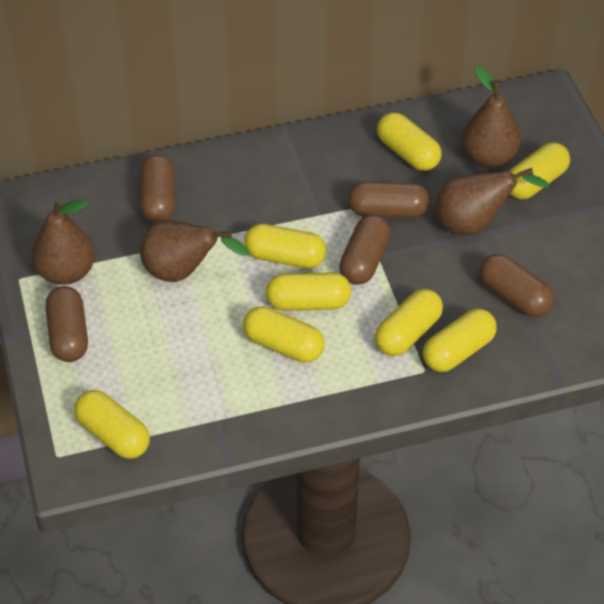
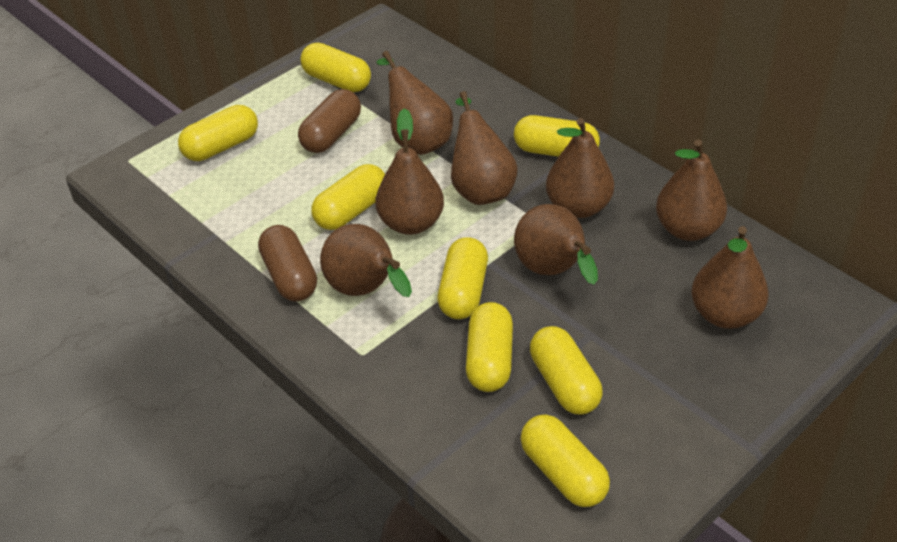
brown capsule: 5 -> 2
brown pear: 4 -> 8

